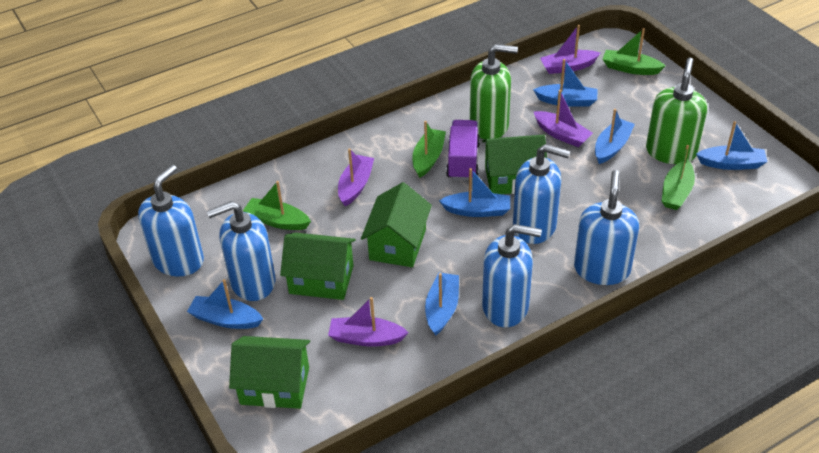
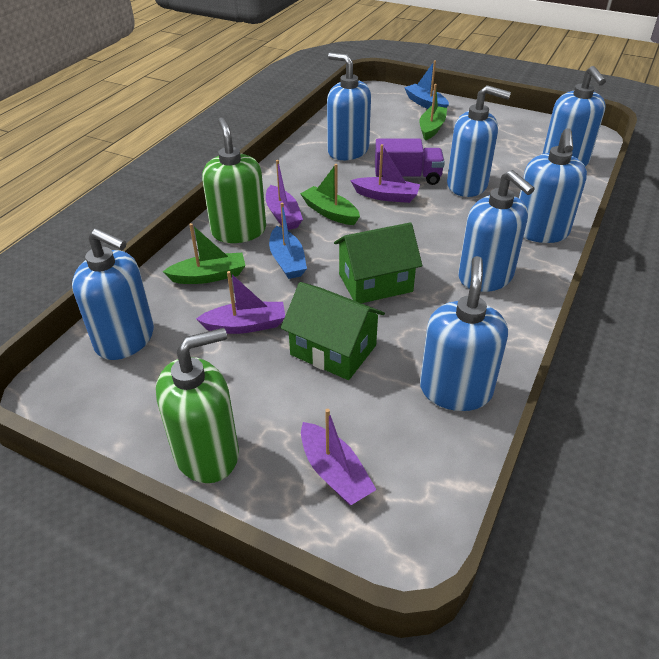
blue boat: 6 -> 2
blue soap dispenser: 5 -> 7
green boat: 4 -> 3
green house: 4 -> 2

